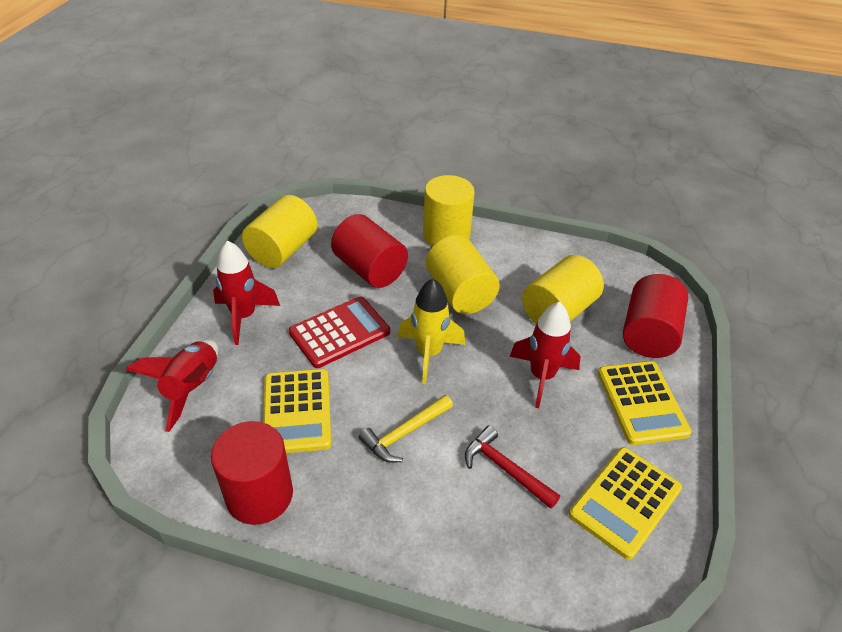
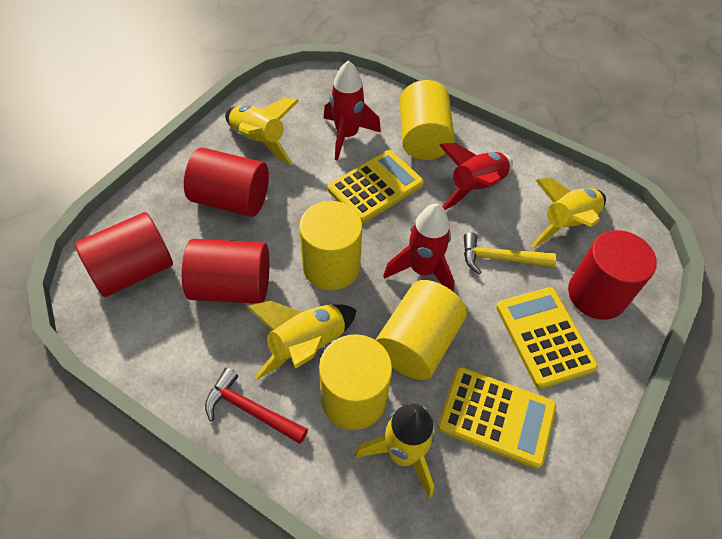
red calculator: 1 -> 0
red cylinder: 3 -> 4
yellow rocket: 1 -> 4

